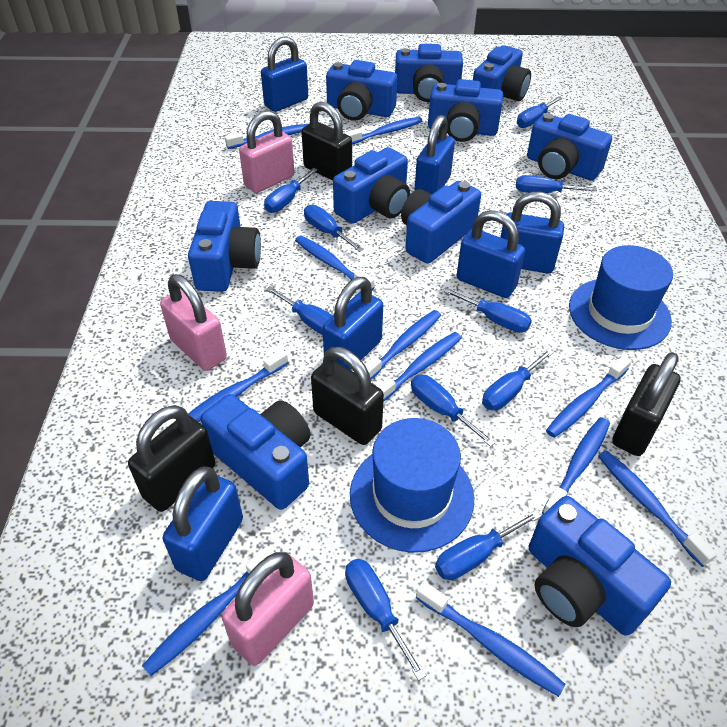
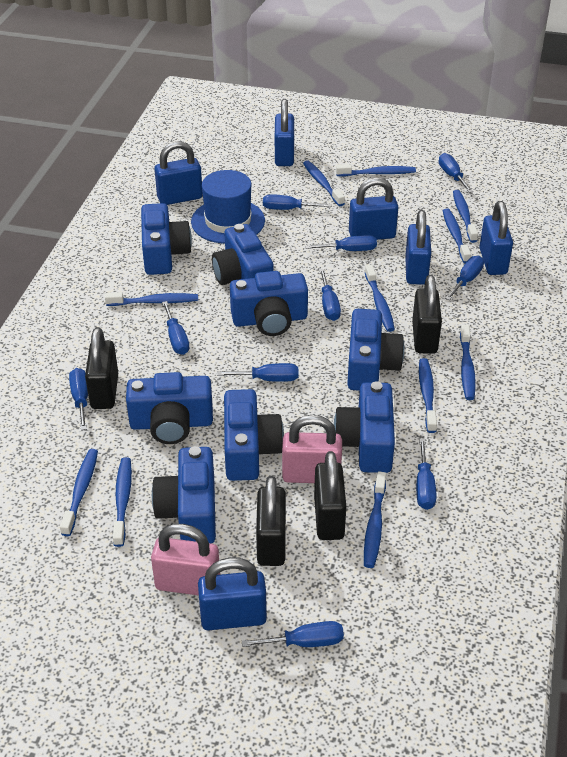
blue camera: 10 -> 8
blue hat: 2 -> 1
pink padlock: 3 -> 2

